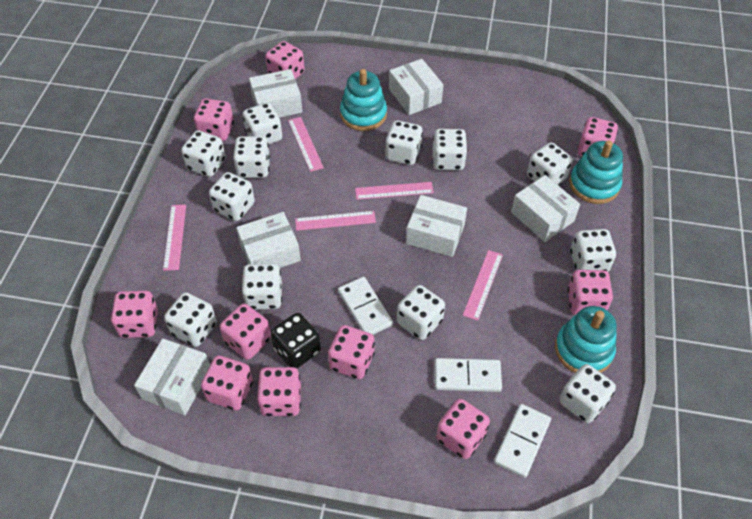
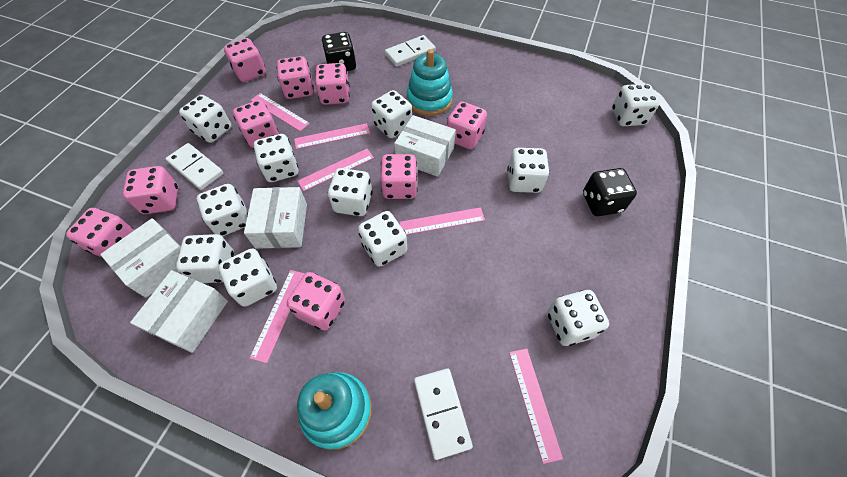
black dice: 1 -> 2
pink dice: 10 -> 9
pink ruler: 5 -> 6
turquoise stacking toy: 3 -> 2
white box: 6 -> 4
white dice: 12 -> 11

